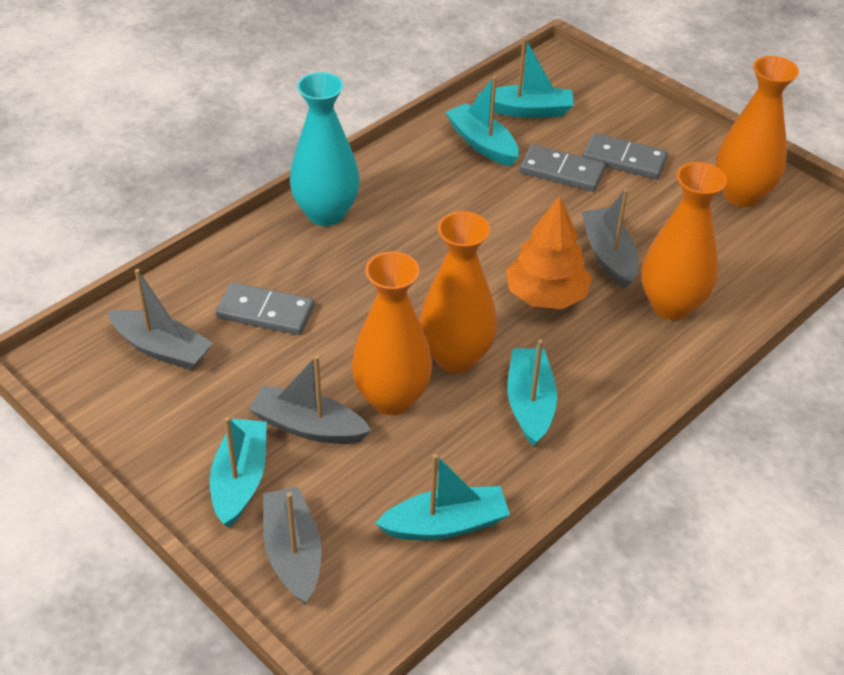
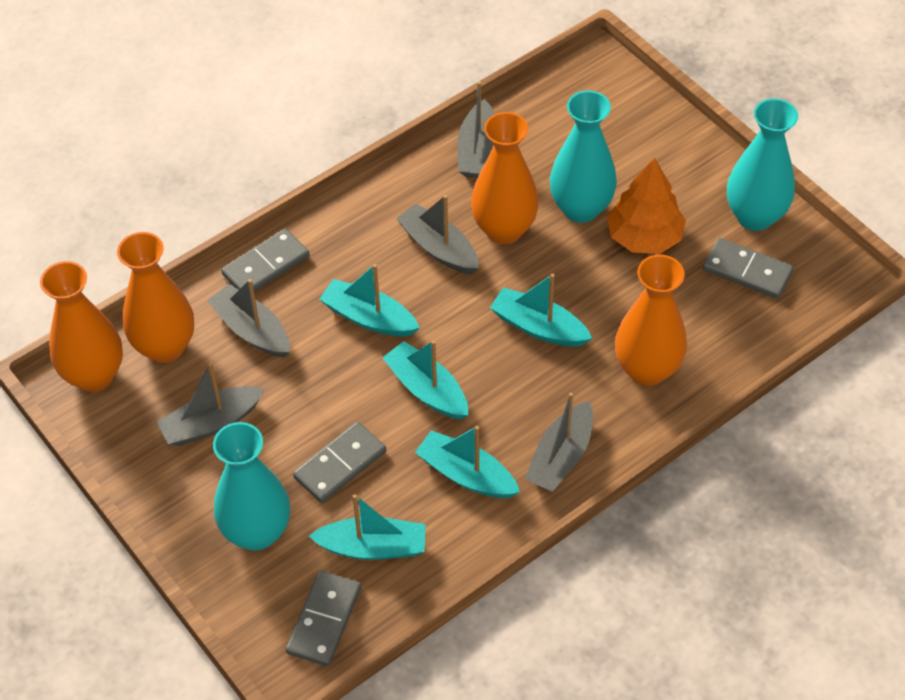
grey boat: 4 -> 5
grey domino: 3 -> 4
turquoise vase: 1 -> 3

